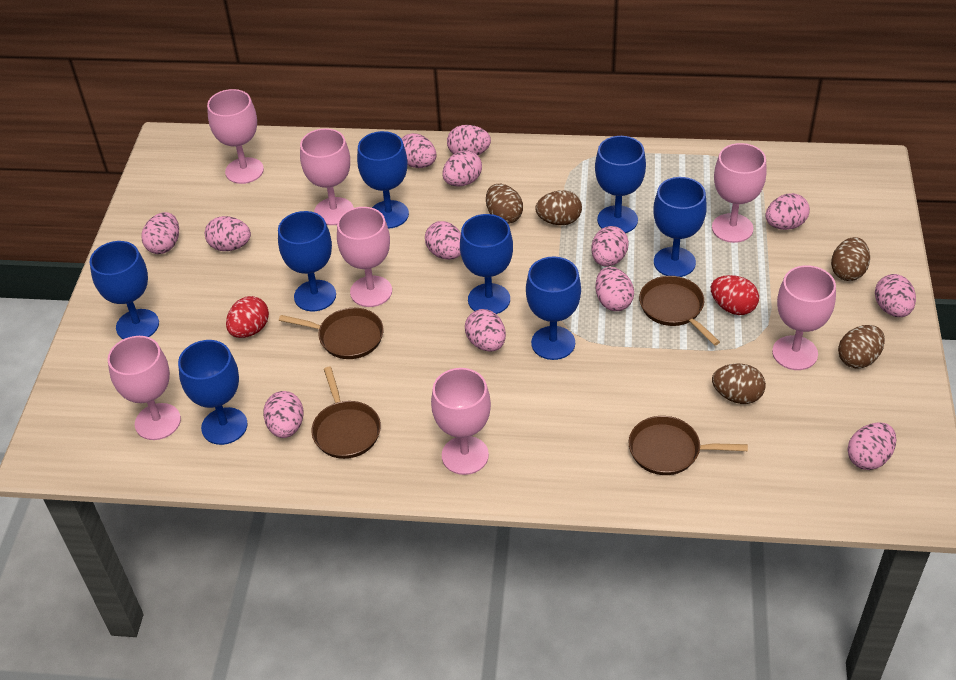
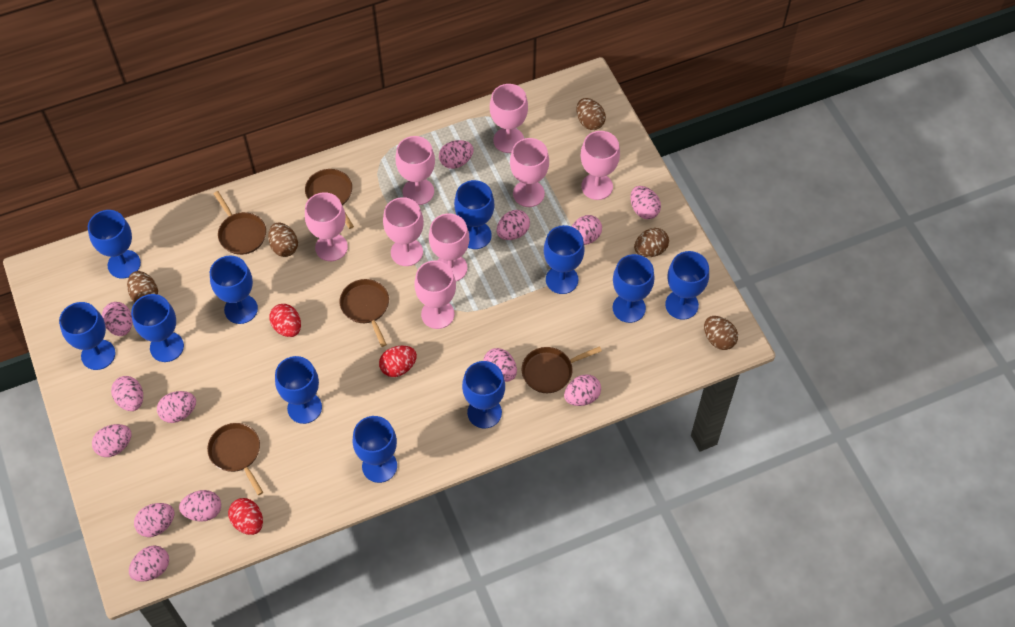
blue goblet: 8 -> 11
brown pan: 4 -> 5
pink goblet: 7 -> 8
red egg: 2 -> 3

